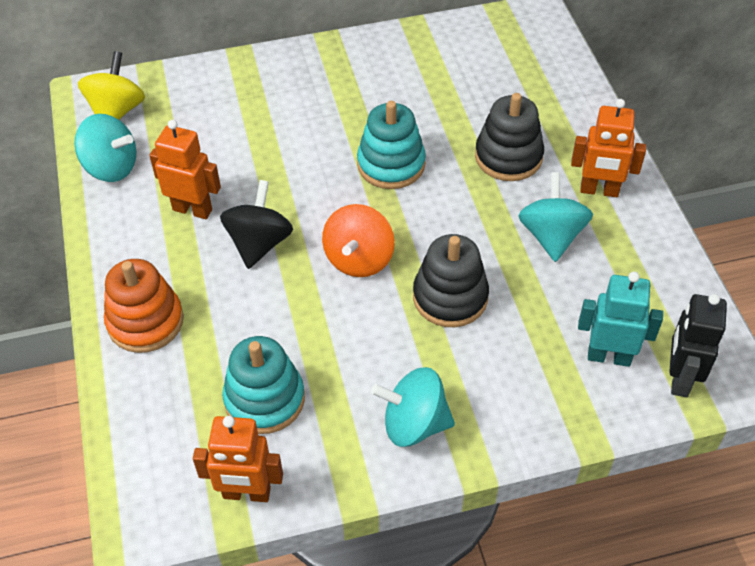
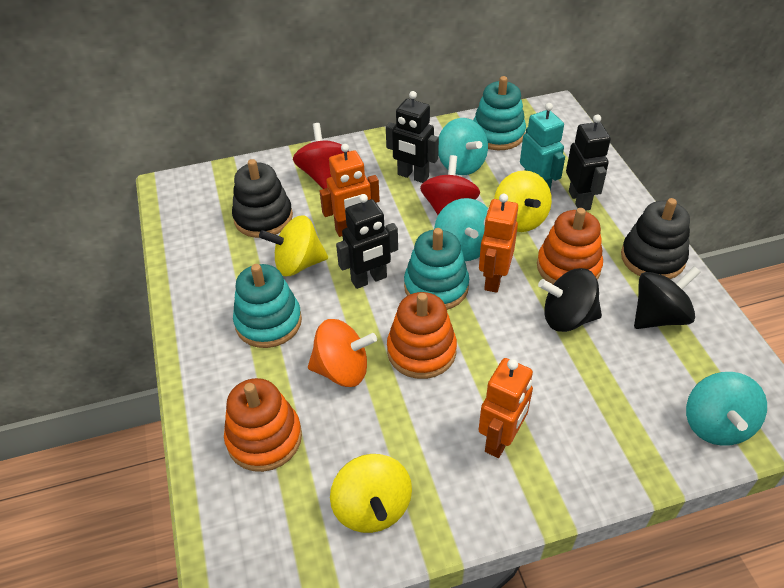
black robot: 1 -> 3
black spinning top: 1 -> 2
orange stacking toy: 1 -> 3
red spinning top: 0 -> 2
turquoise stacking toy: 2 -> 3
yellow spinning top: 1 -> 3

